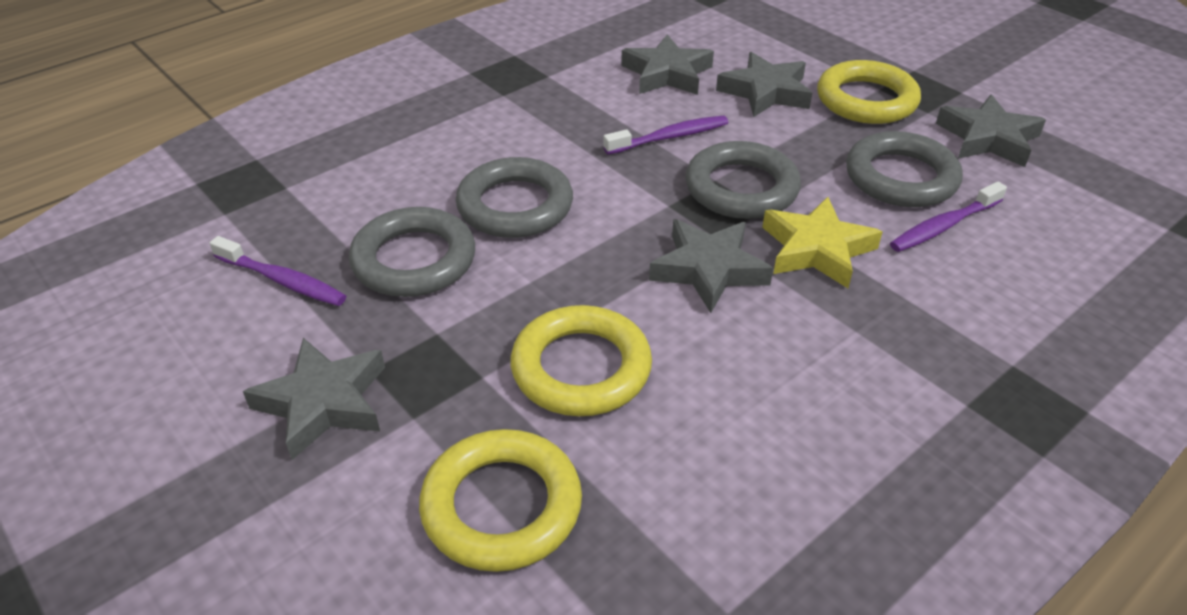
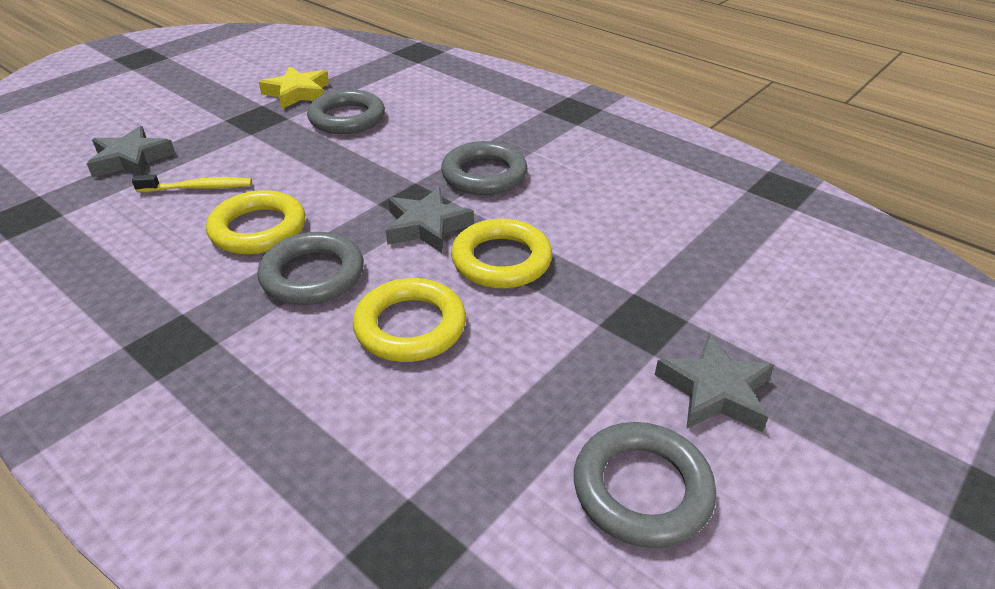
grey star: 5 -> 3
purple toothbrush: 3 -> 0
yellow toothbrush: 0 -> 1

